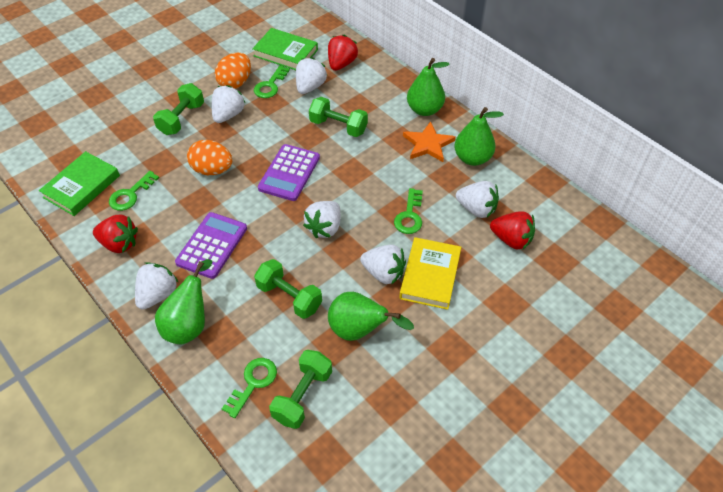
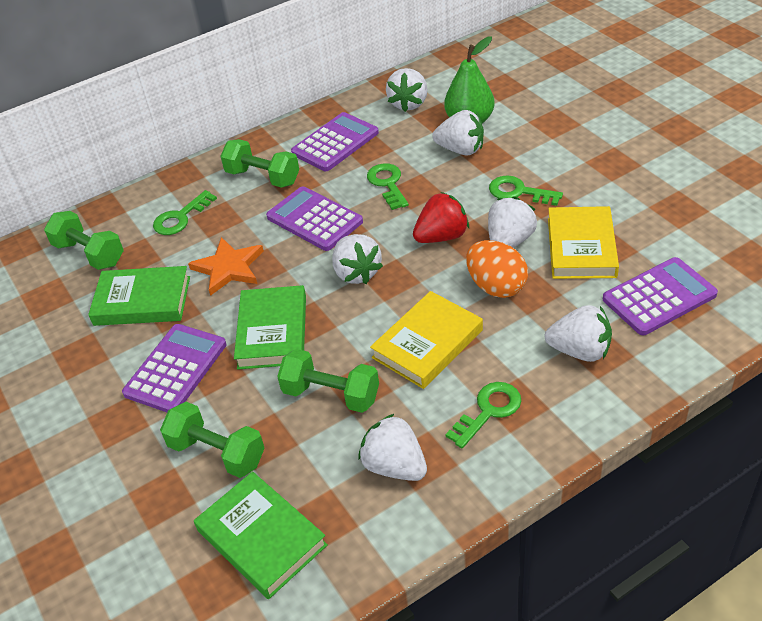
green book: 2 -> 3
green pear: 4 -> 1
orange egg: 2 -> 1
purple calculator: 2 -> 4
red strawberry: 3 -> 1
yellow book: 1 -> 2

